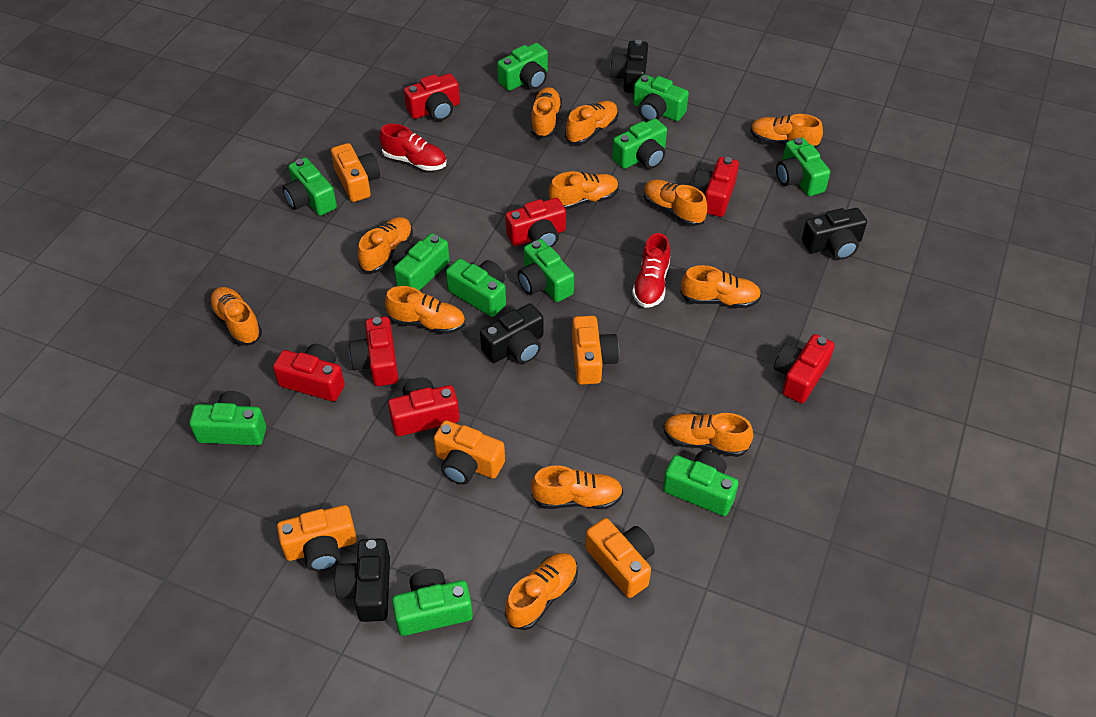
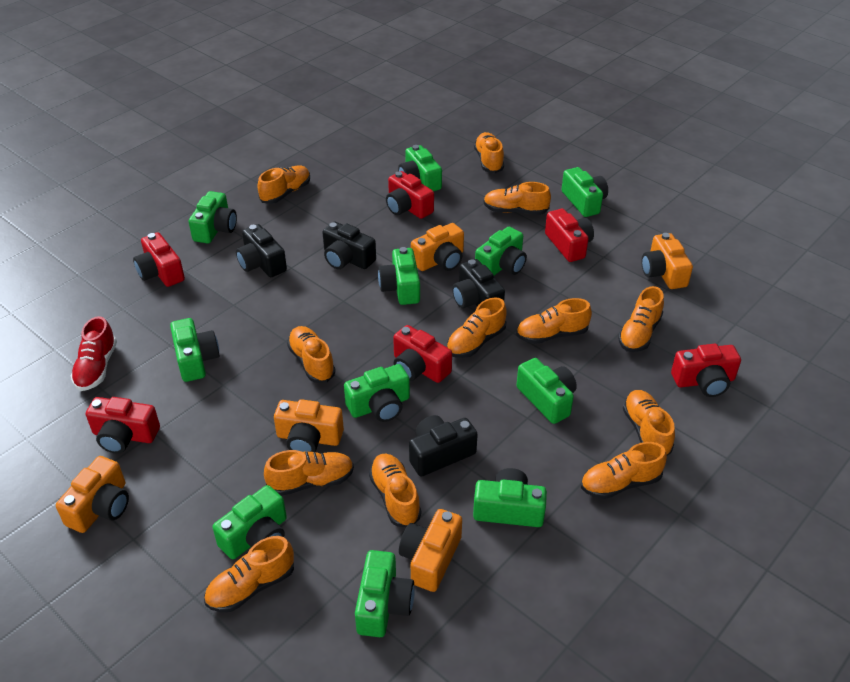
red camera: 7 -> 6
red shoe: 2 -> 1

